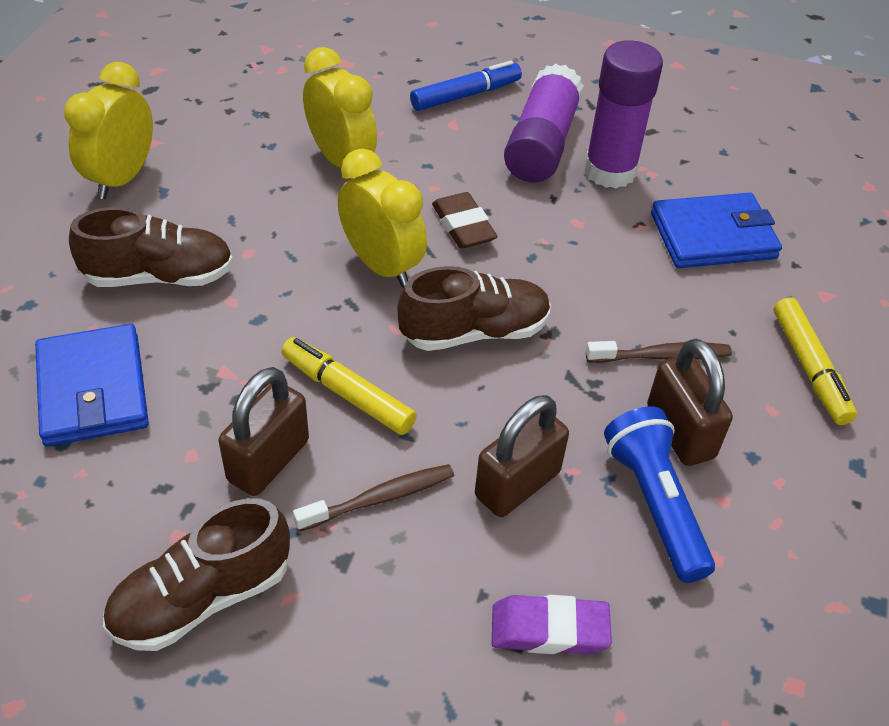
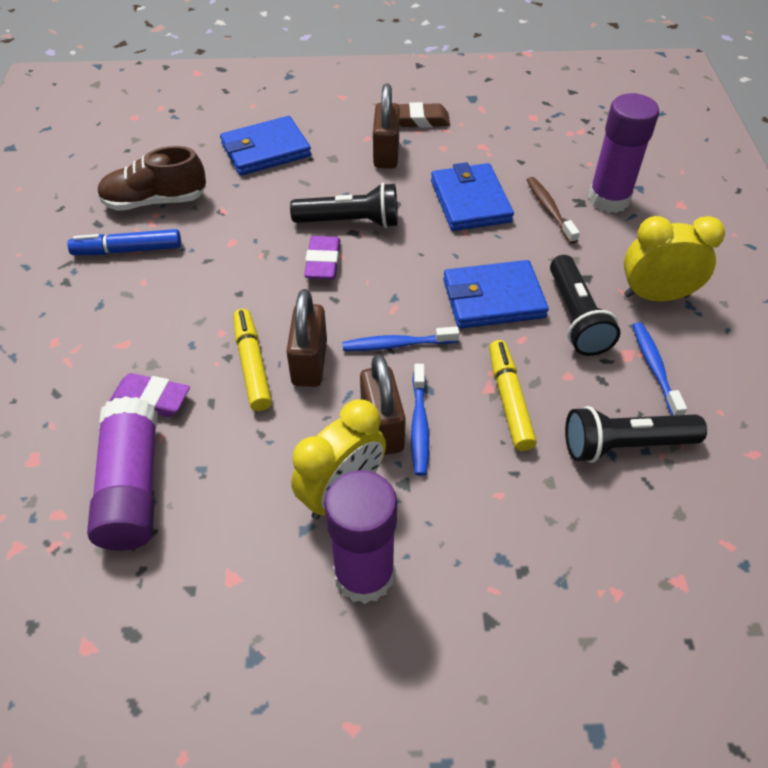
black flashlight: 0 -> 3
blue flashlight: 1 -> 0
blue toothbrush: 0 -> 3
blue wallet: 2 -> 3
brown shoe: 3 -> 1
brown toothbrush: 2 -> 1
purple eraser: 1 -> 2
purple glue stick: 2 -> 3
yellow clock: 3 -> 2

